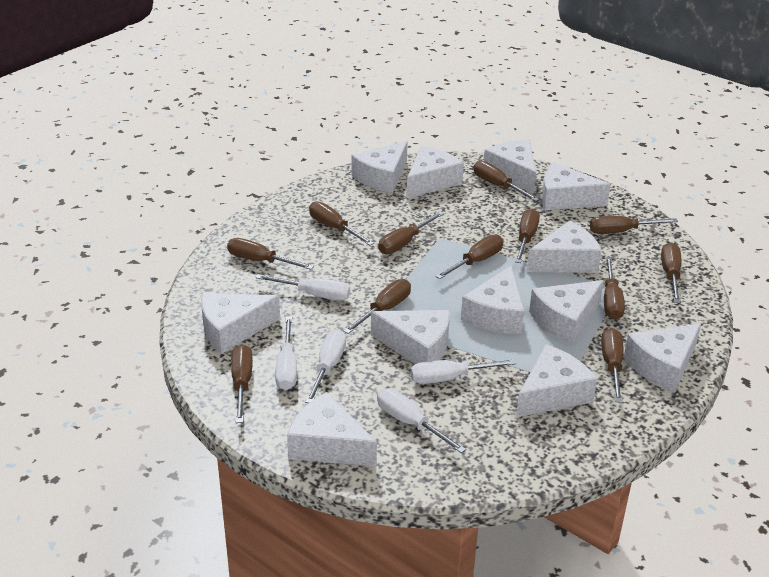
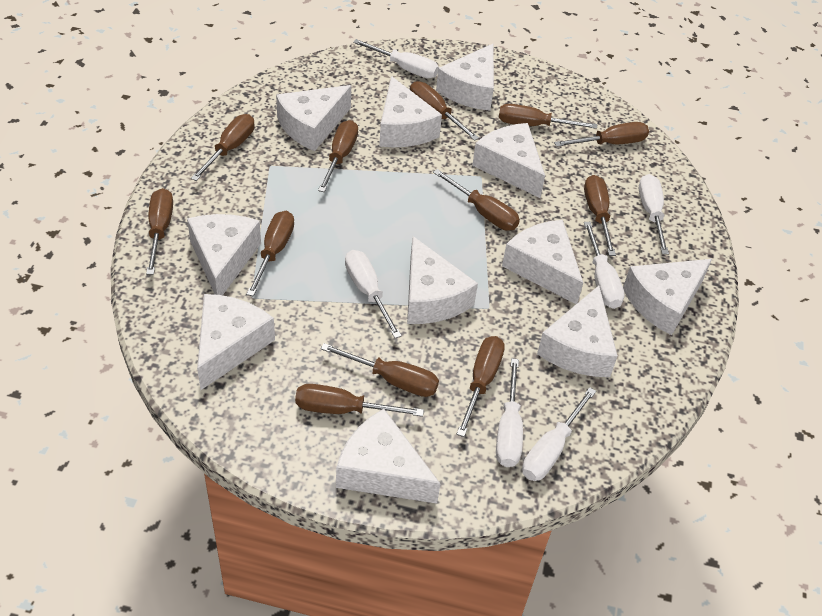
white cheese: 12 -> 11
white screwdriver: 5 -> 6

